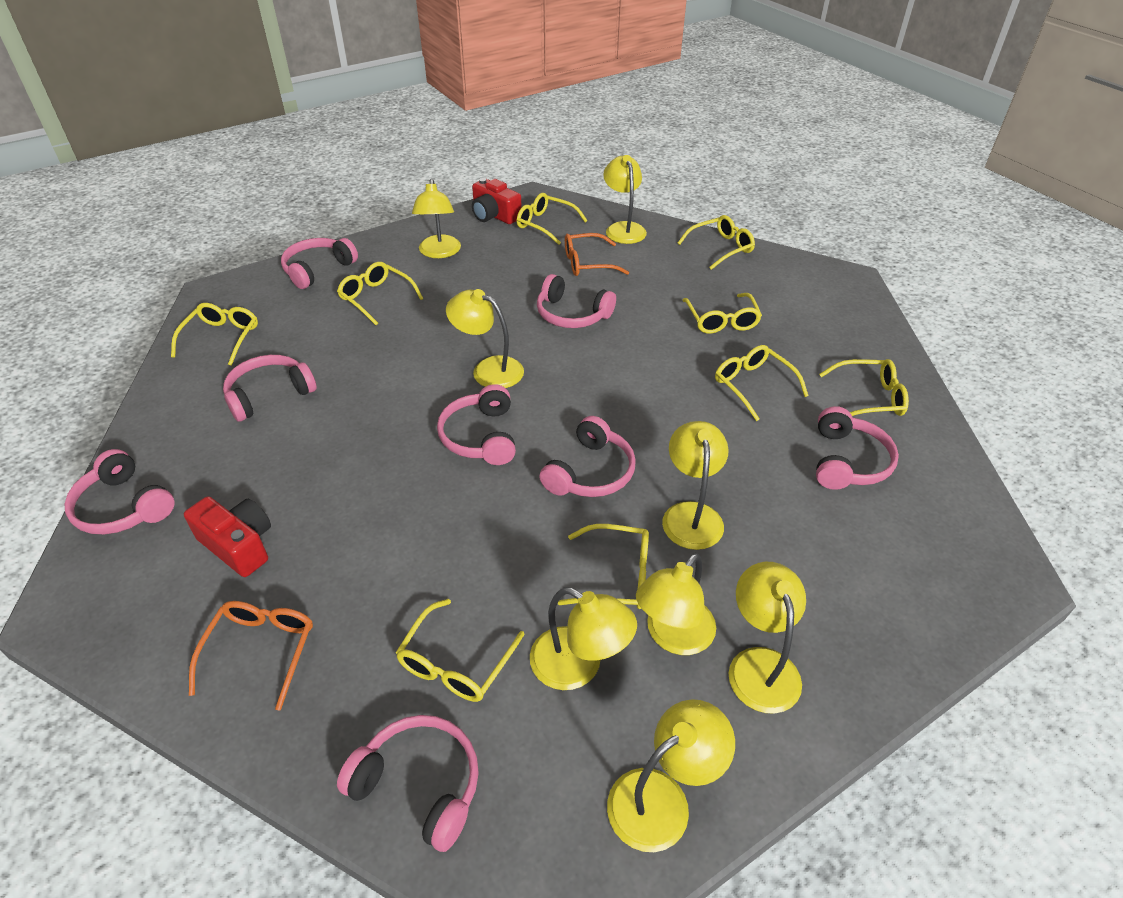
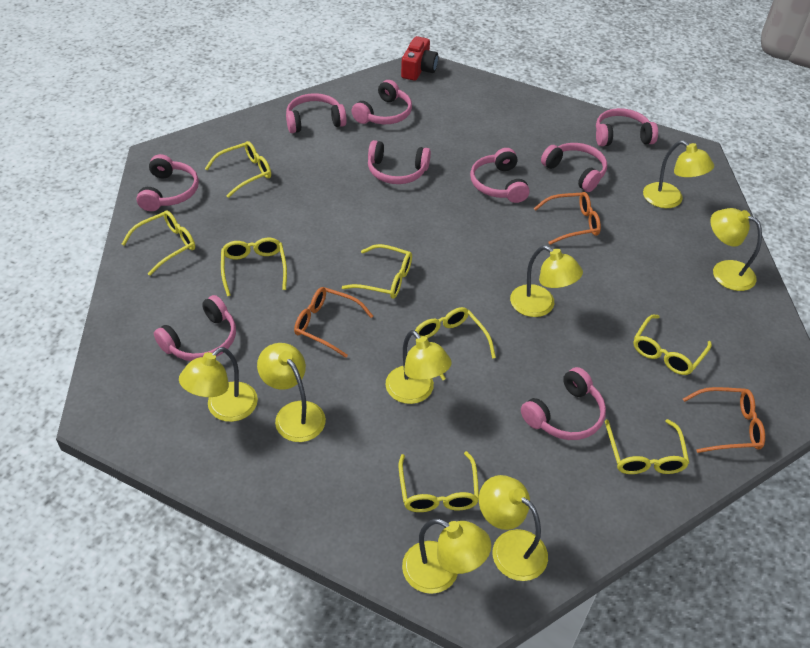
orange glasses: 2 -> 3
pink headphones: 8 -> 9
red camera: 2 -> 1
yellow glasses: 9 -> 8

